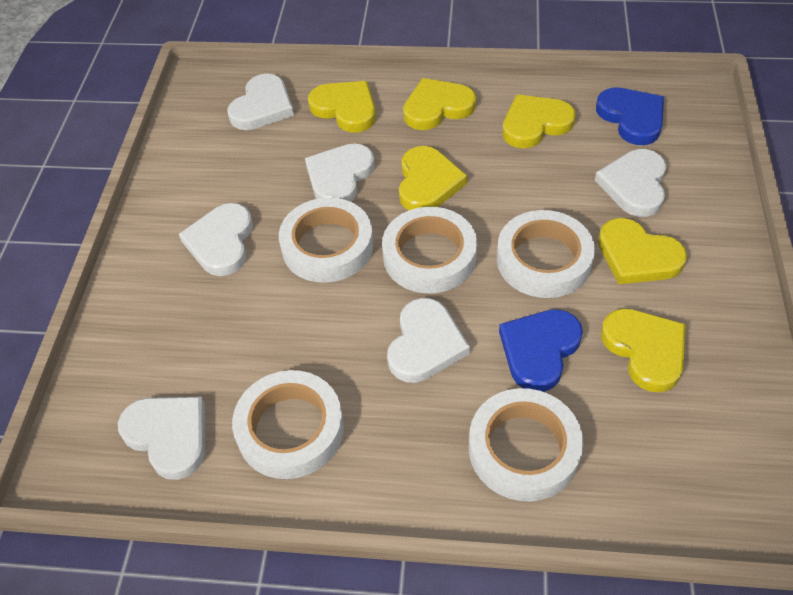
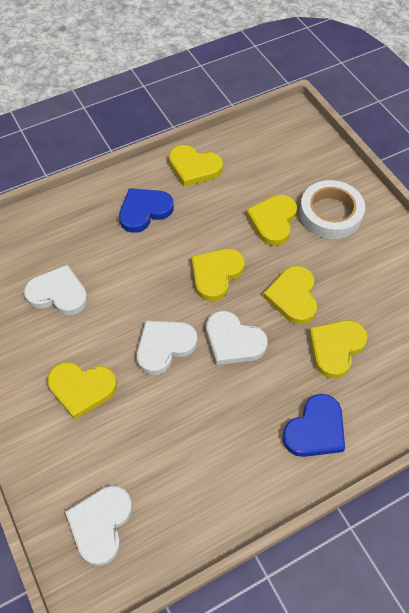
white heart: 6 -> 4
white tape: 5 -> 1

